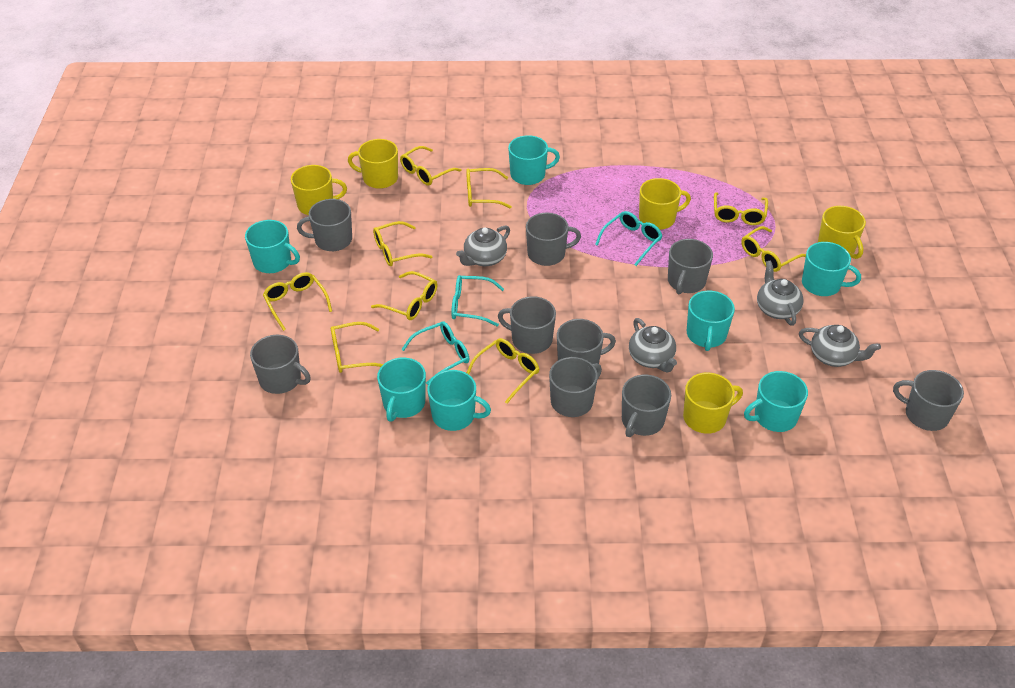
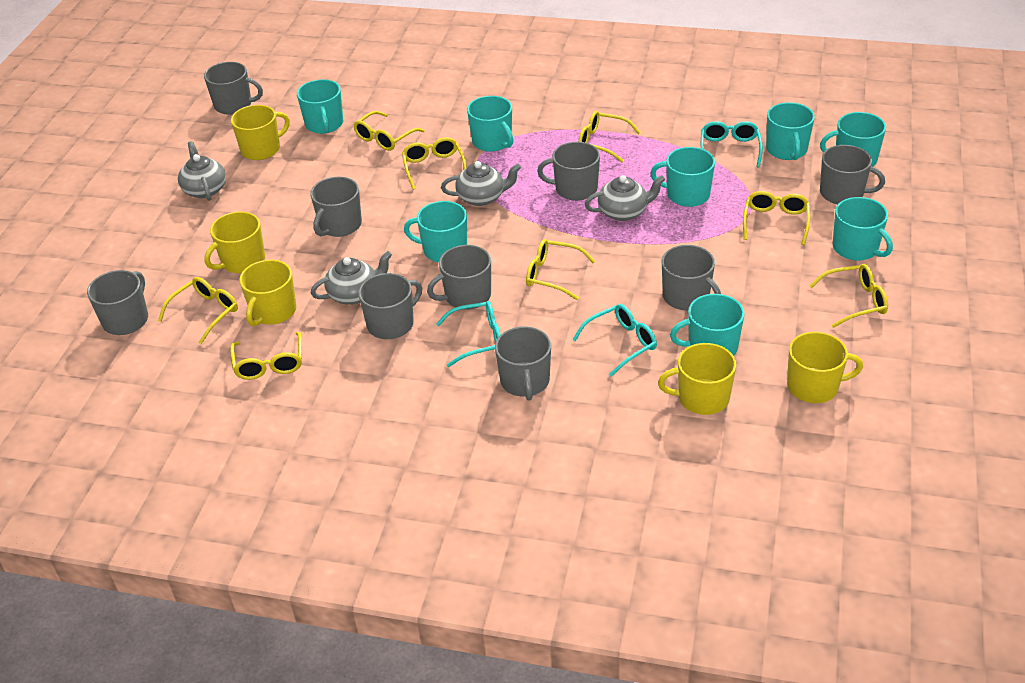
turquoise mug: 7 -> 8
yellow glasses: 9 -> 8

